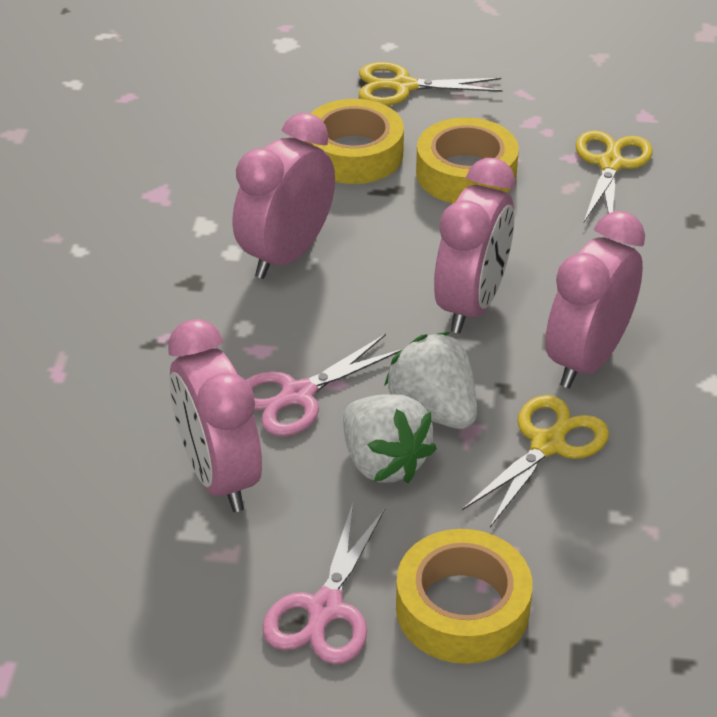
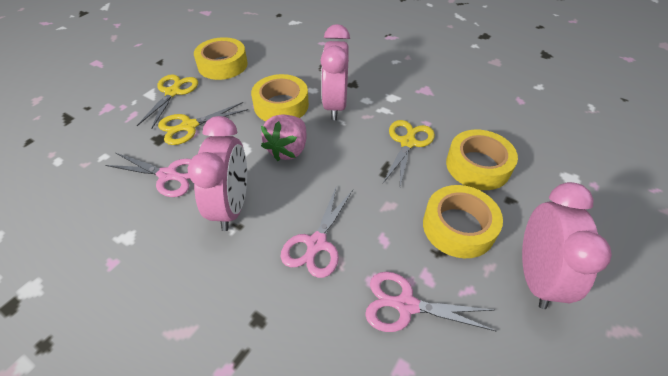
pink clock: 4 -> 3
pink scissors: 2 -> 3
pink strawberry: 0 -> 1
white strawberry: 2 -> 0
yellow tape: 3 -> 4

